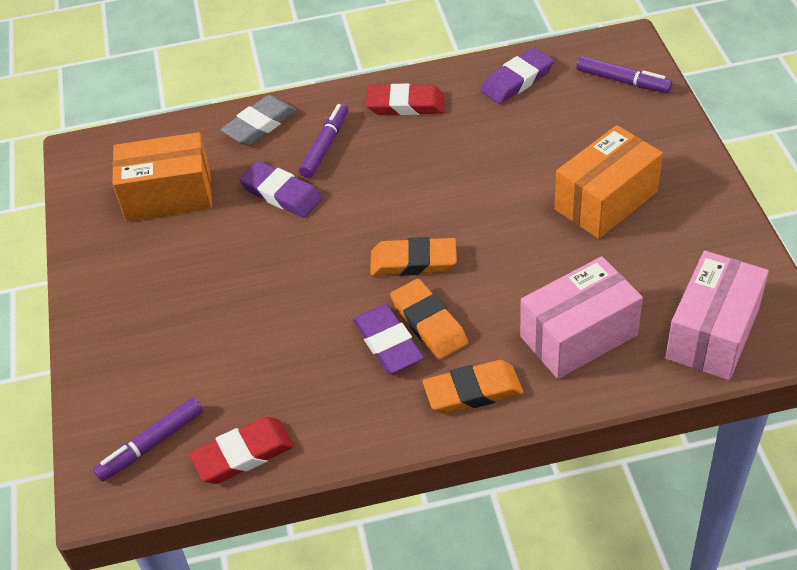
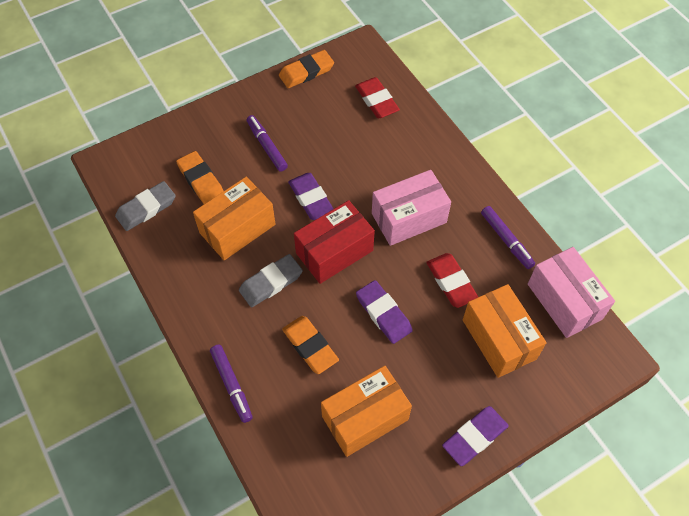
grey eraser: 1 -> 2
orange box: 2 -> 3
red box: 0 -> 1

